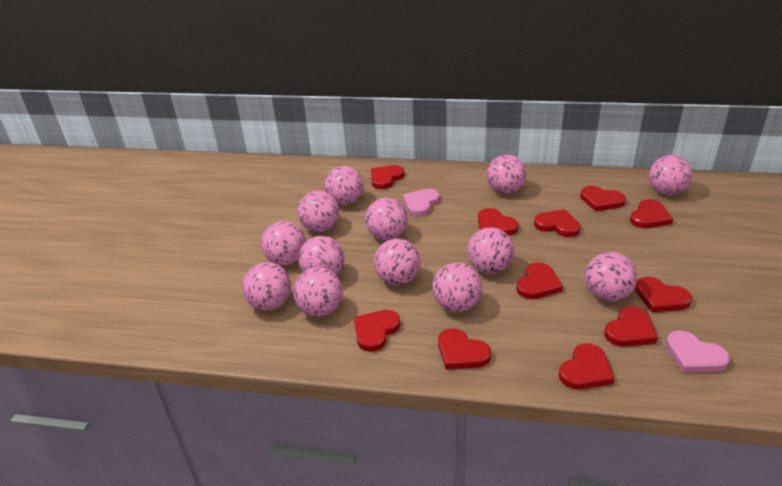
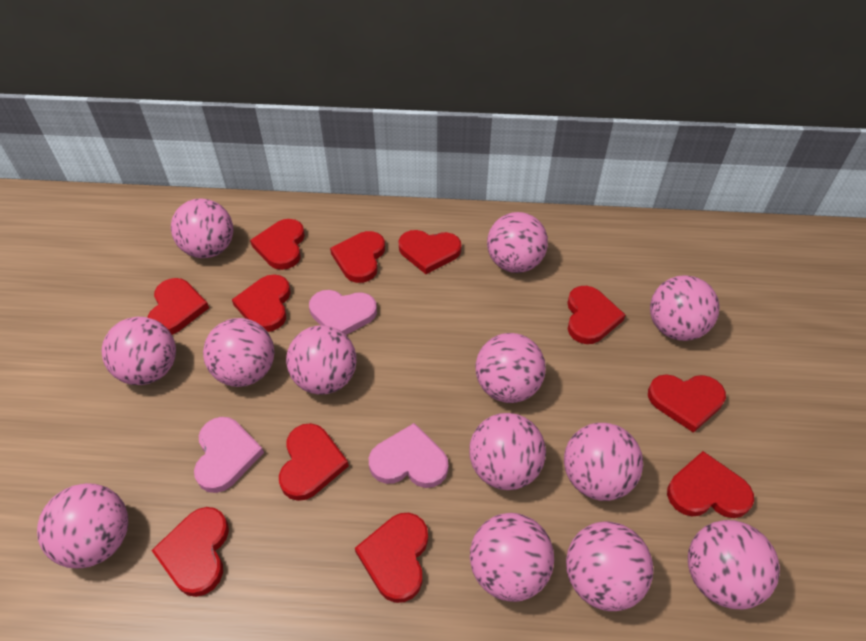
pink heart: 2 -> 3

